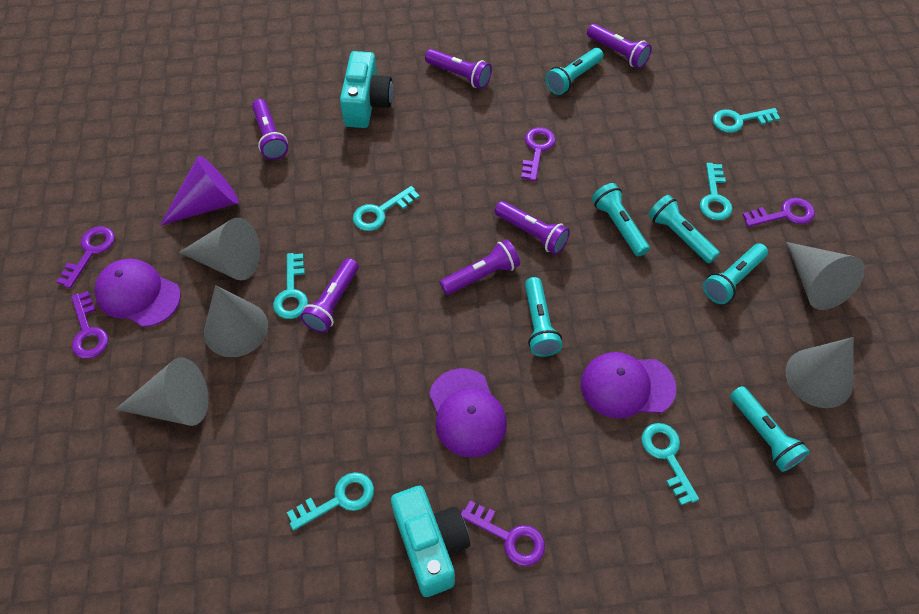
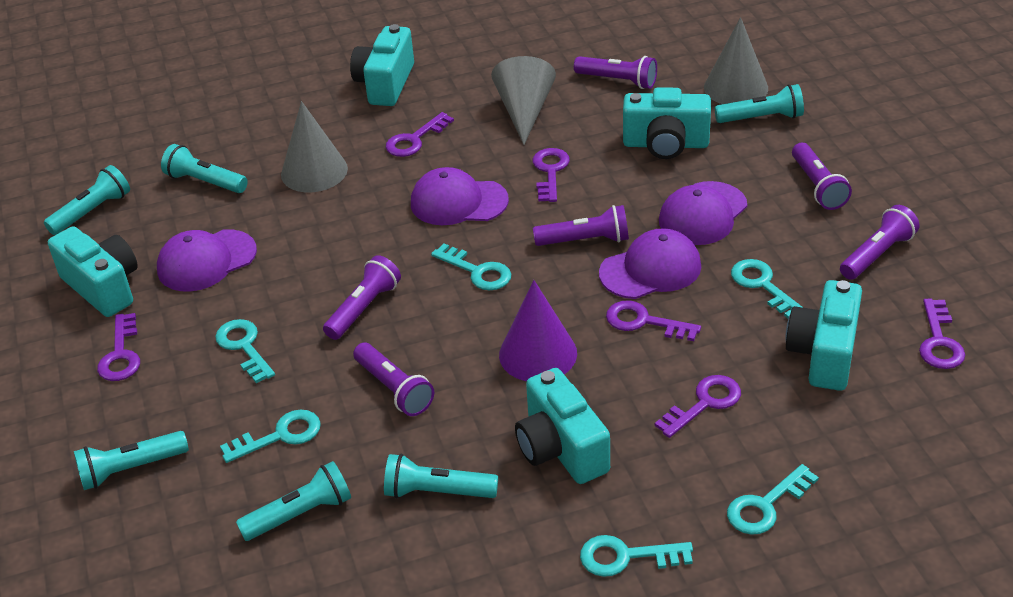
grey cone: 5 -> 3
purple cap: 3 -> 4
purple key: 5 -> 6
turquoise camera: 2 -> 5

